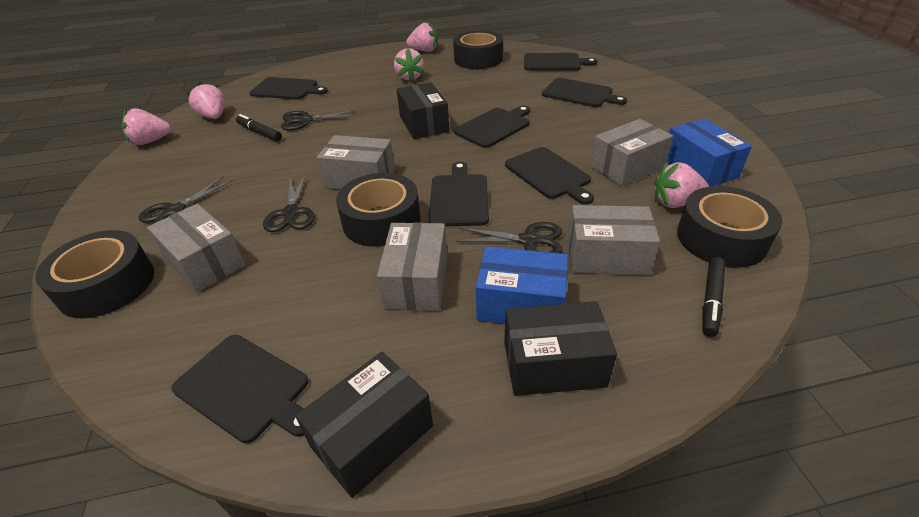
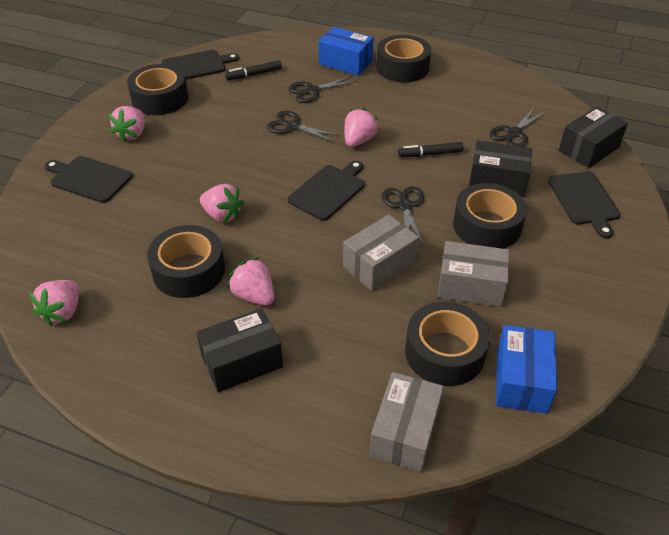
black cutting board: 7 -> 4
black tape: 4 -> 5
grey box: 5 -> 3

